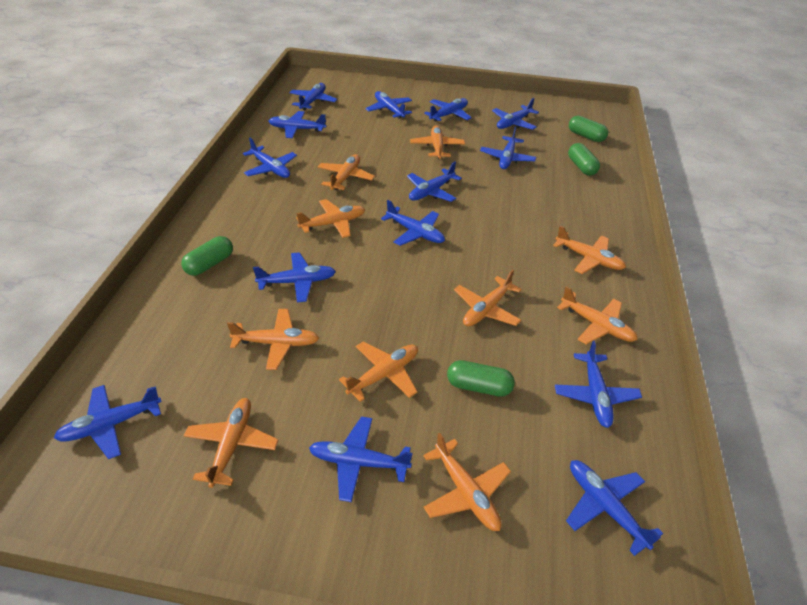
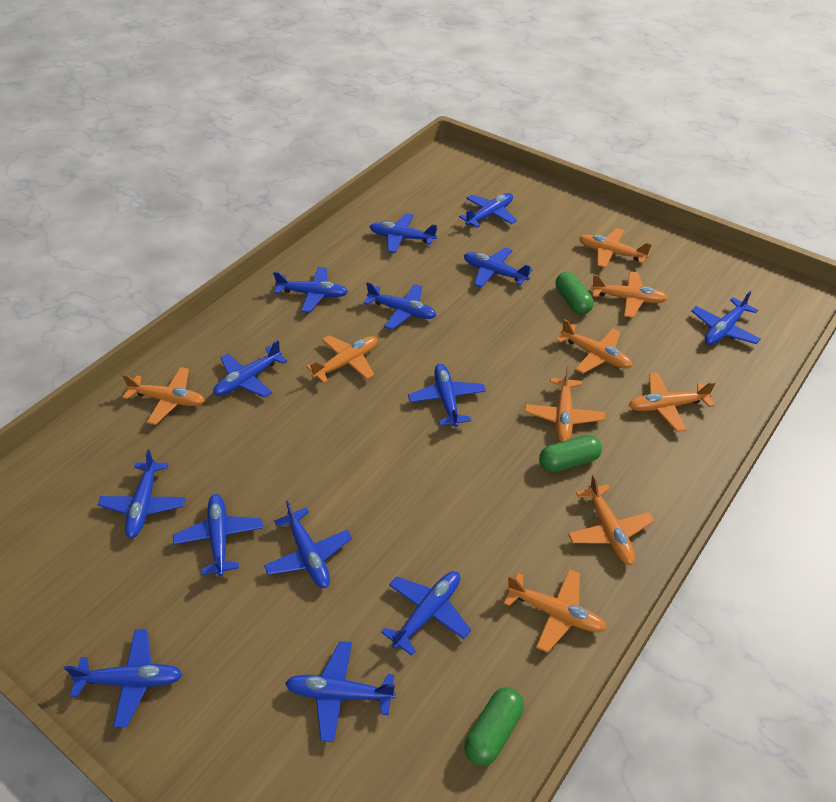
green capsule: 4 -> 3
orange plane: 10 -> 9

